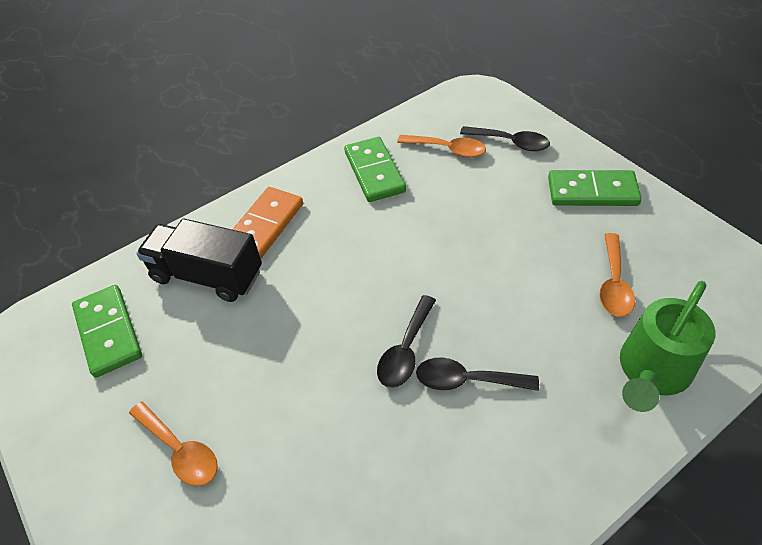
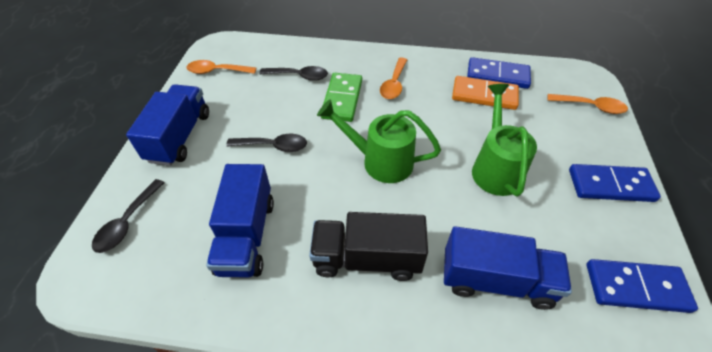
blue domino: 0 -> 3
blue truck: 0 -> 3
green domino: 3 -> 1
green watering can: 1 -> 2

